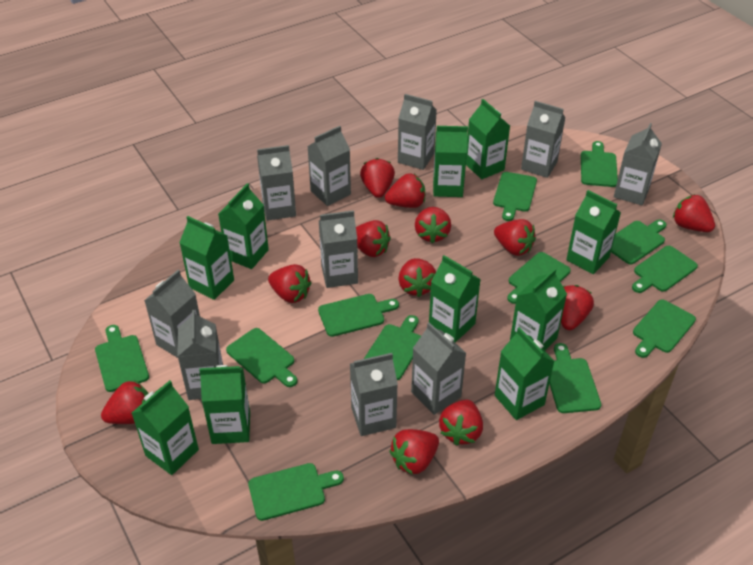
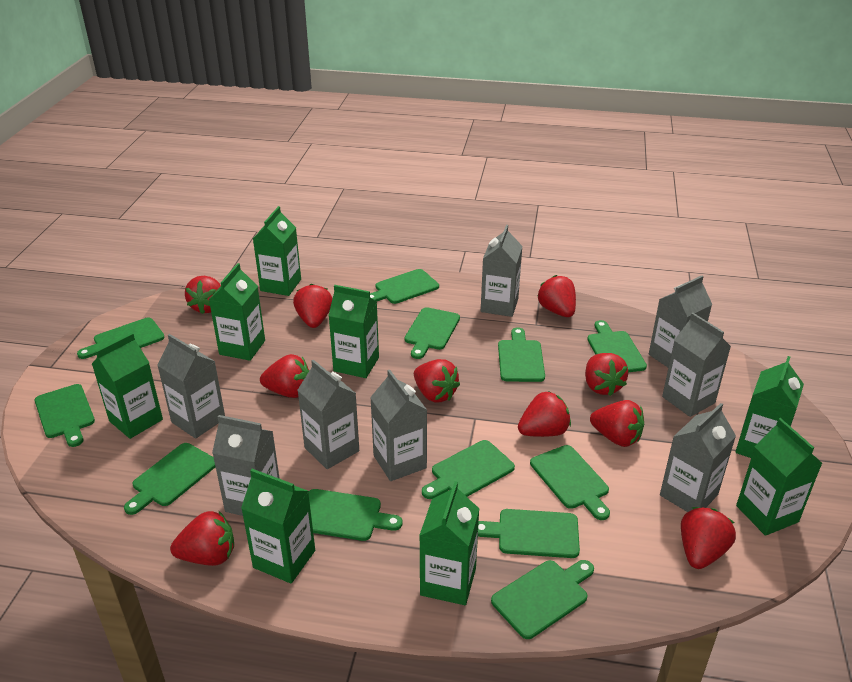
green carton: 10 -> 8
grey carton: 10 -> 8
red strawberry: 12 -> 10

